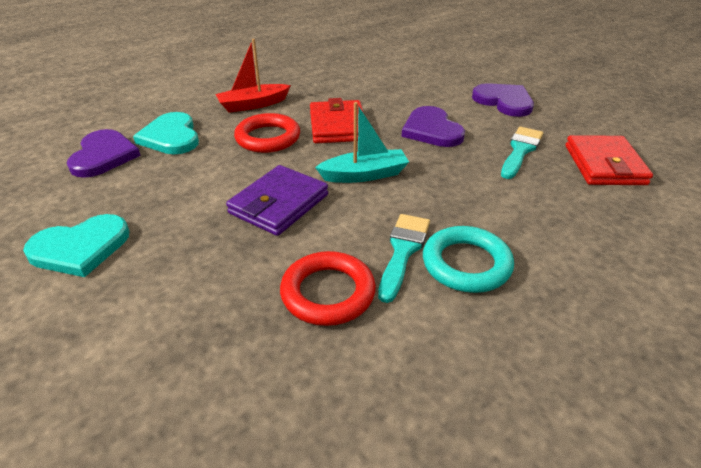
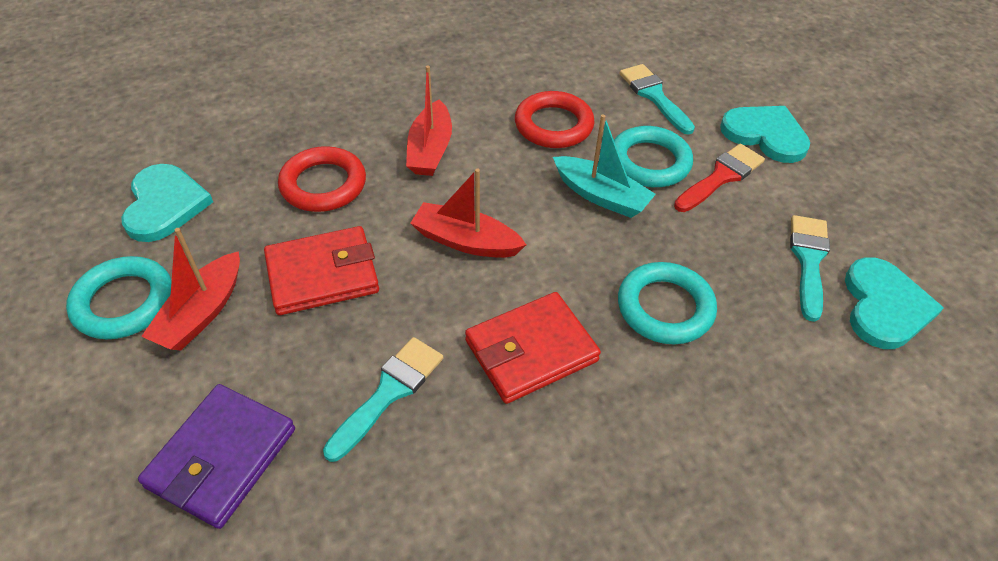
purple heart: 3 -> 0
red boat: 1 -> 3
red brush: 0 -> 1
turquoise brush: 2 -> 3
turquoise heart: 2 -> 3
turquoise ring: 1 -> 3

